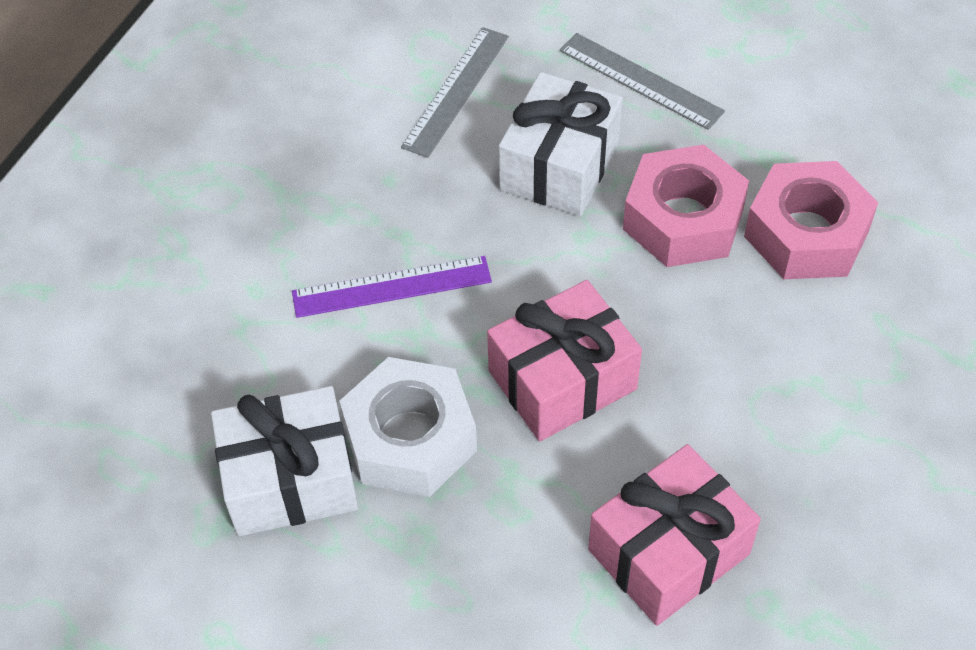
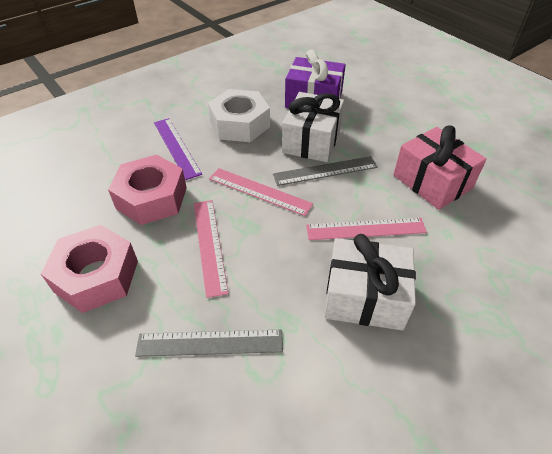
pink gift: 2 -> 1
pink ruler: 0 -> 3
purple gift: 0 -> 1

